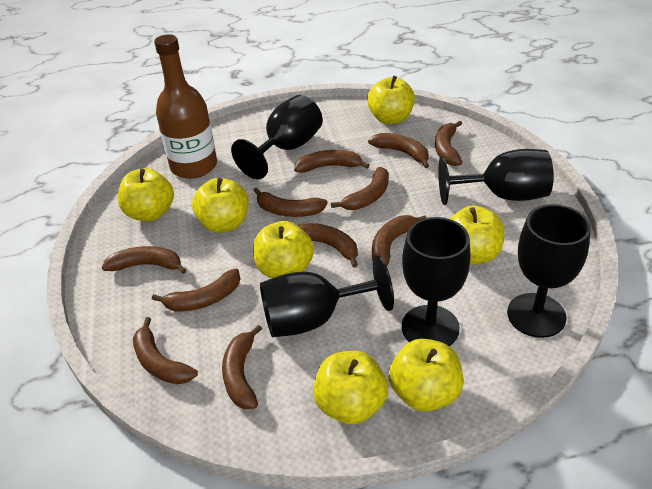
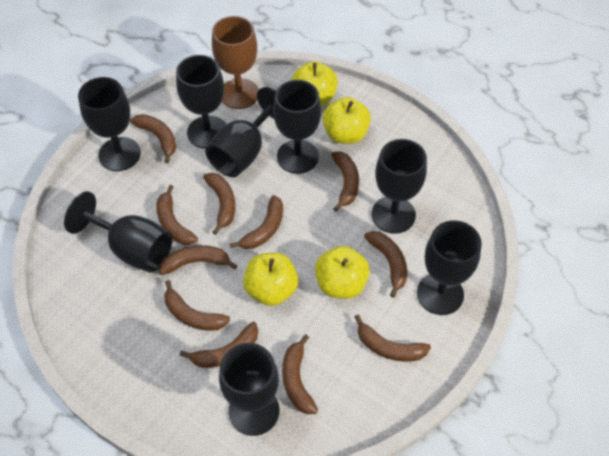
black goblet: 5 -> 8
brown bottle: 1 -> 0
brown goblet: 0 -> 1
yellow apple: 7 -> 4

